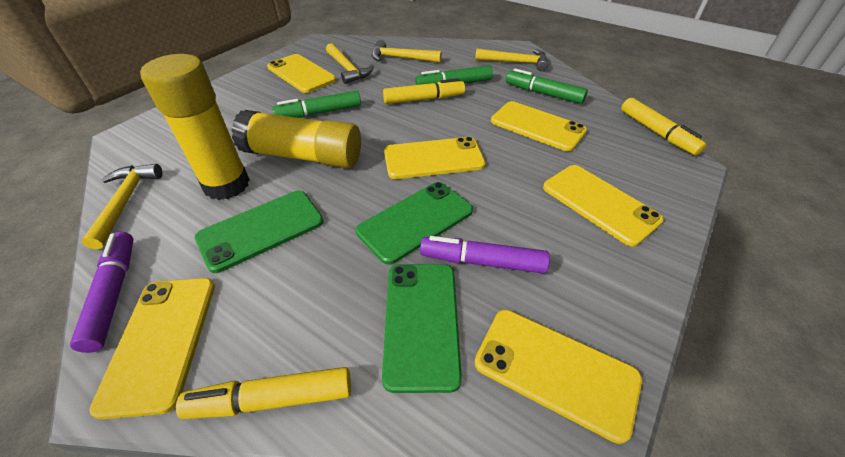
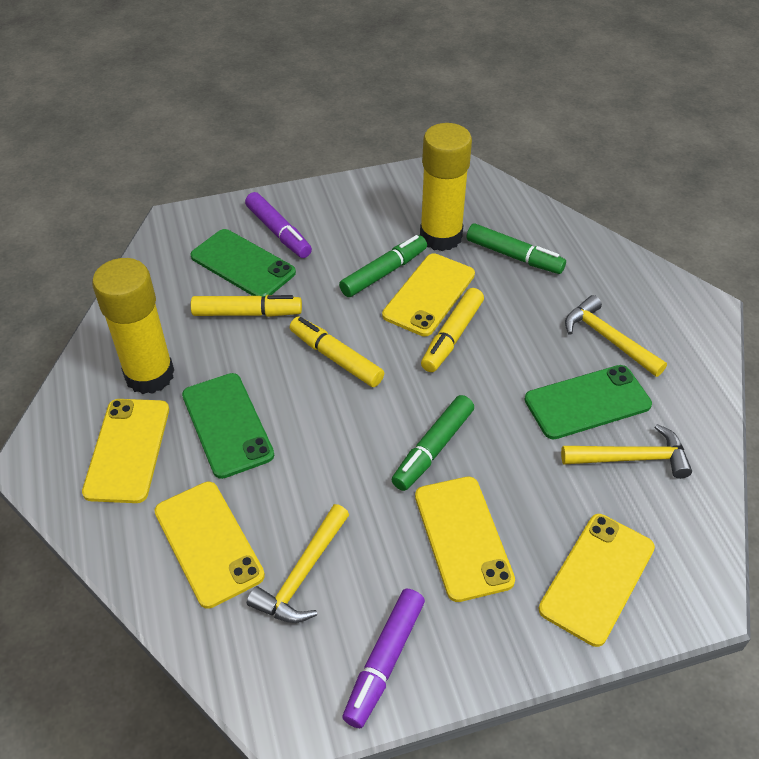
yellow hammer: 4 -> 3
yellow phone: 6 -> 5

